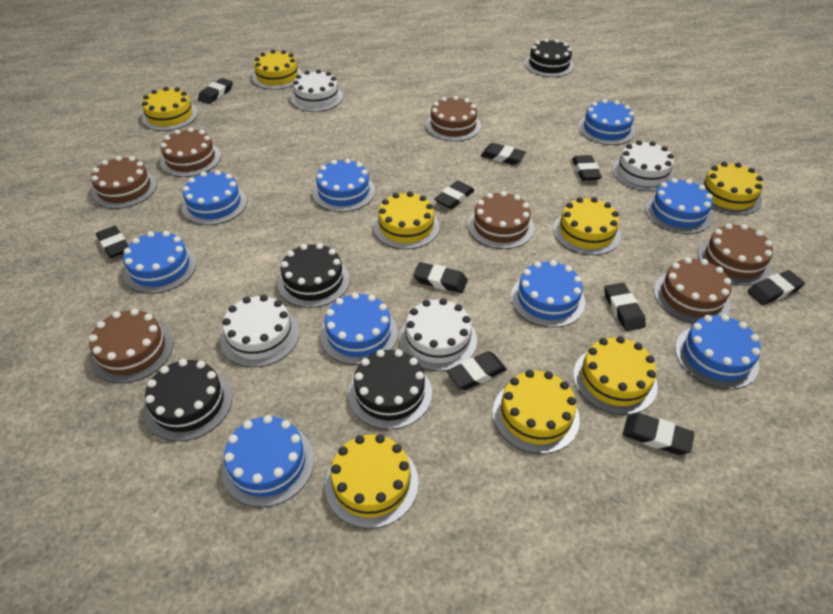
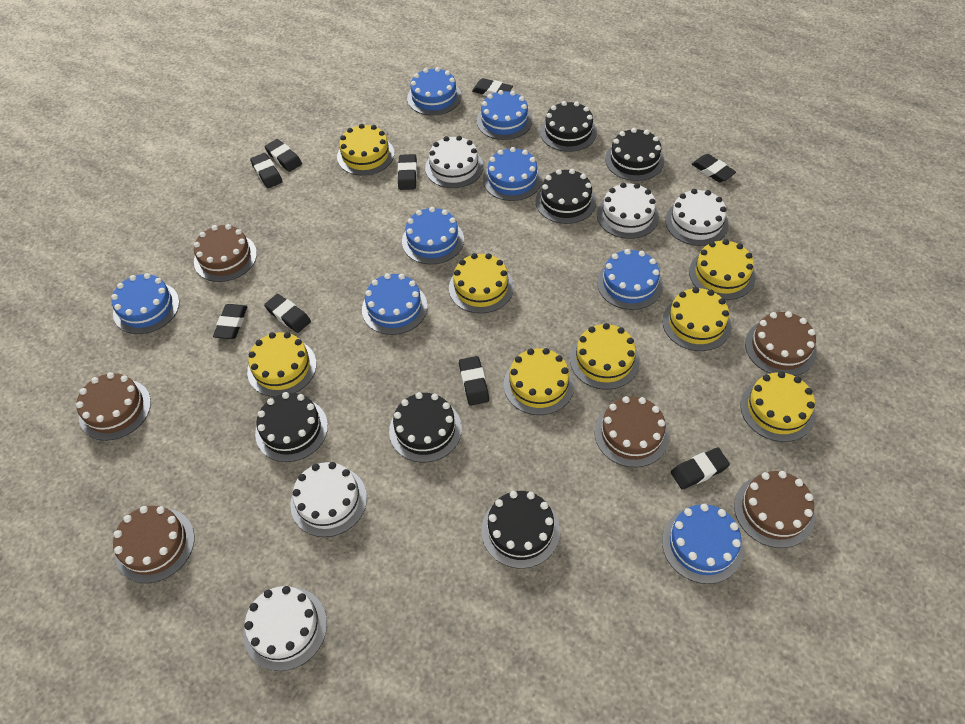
black cake: 4 -> 6
black eraser: 10 -> 9
blue cake: 9 -> 8
brown cake: 7 -> 6
white cake: 4 -> 5

